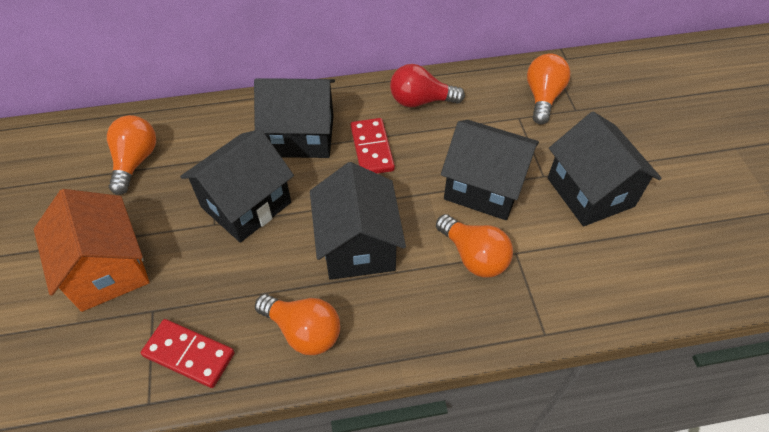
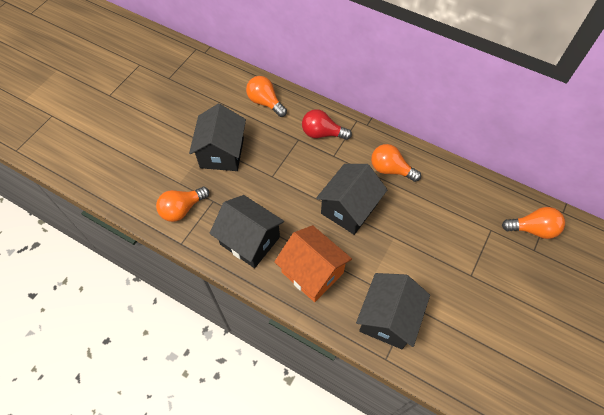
black house: 5 -> 4
red domino: 2 -> 0

